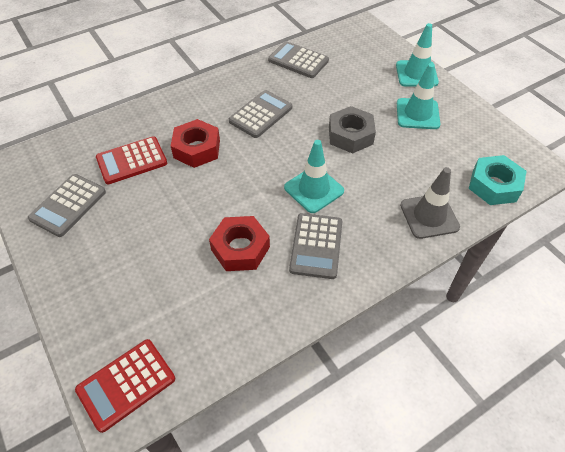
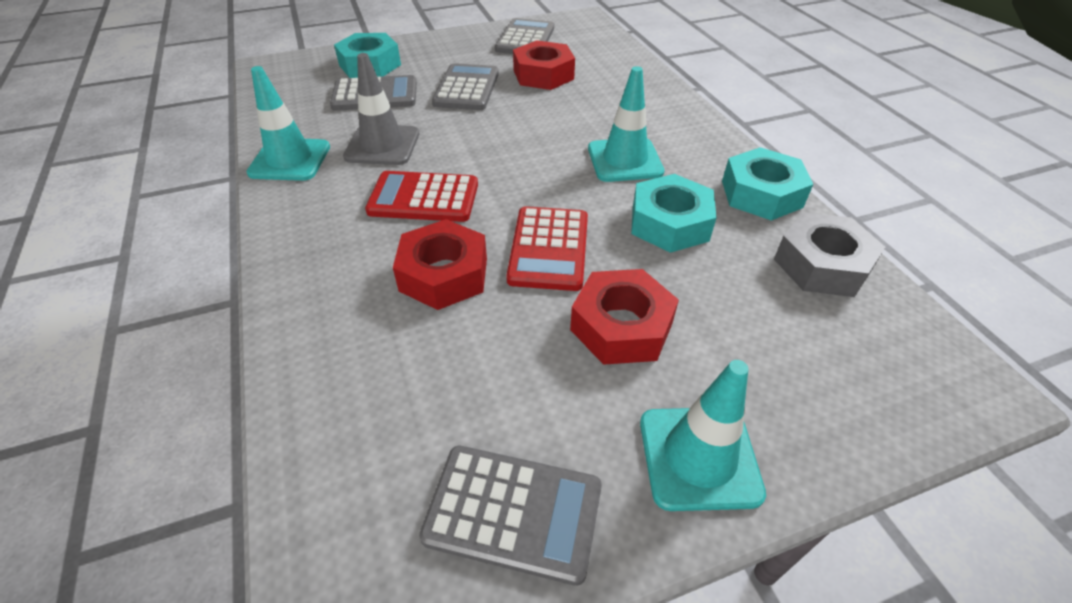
red nut: 2 -> 3
turquoise nut: 1 -> 3

